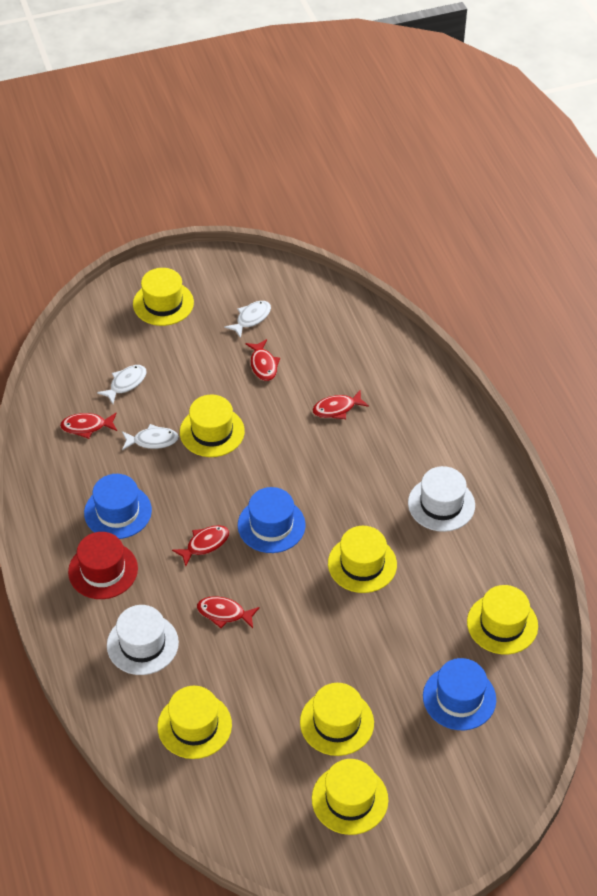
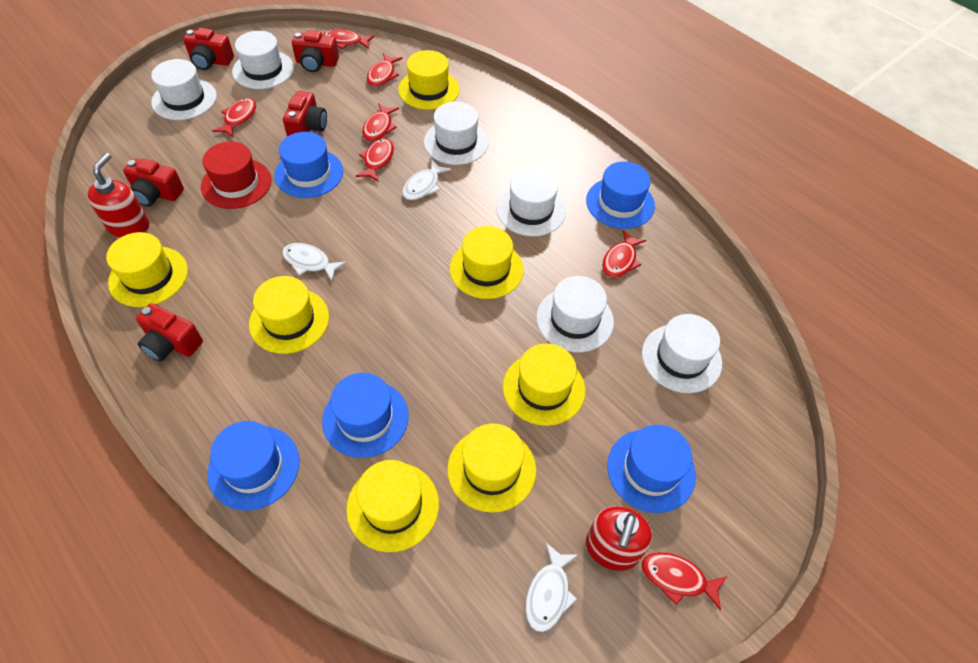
blue hat: 3 -> 5
red camera: 0 -> 5
red fish: 5 -> 7
red soap dispenser: 0 -> 2
white hat: 2 -> 6

